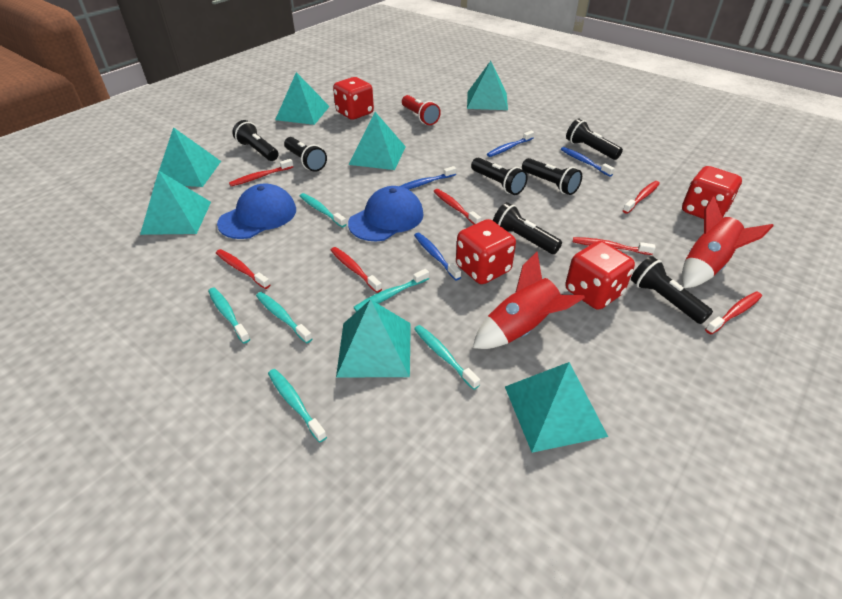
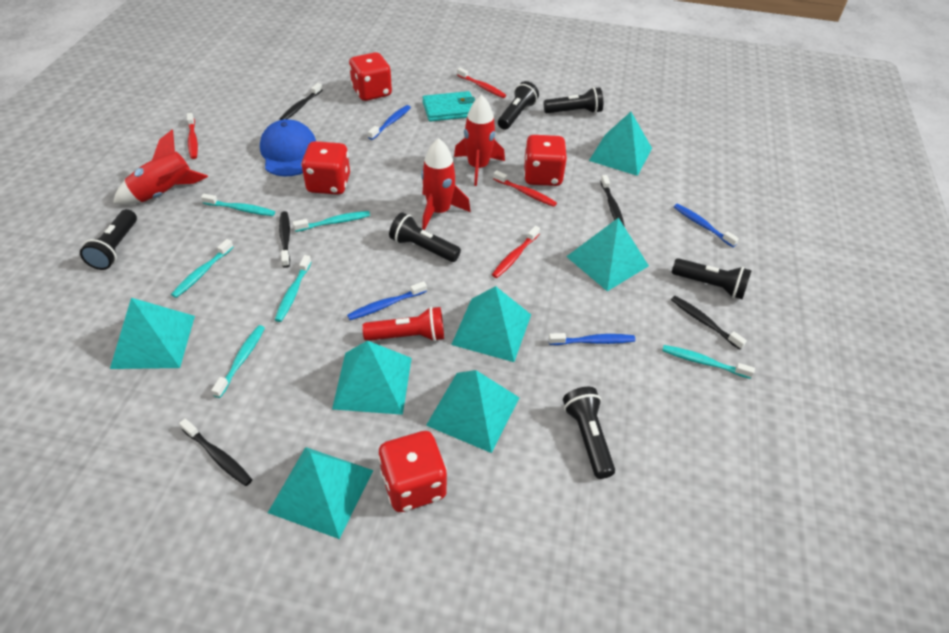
black flashlight: 7 -> 6
black toothbrush: 0 -> 5
blue cap: 2 -> 1
red rocket: 2 -> 3
red toothbrush: 7 -> 4
turquoise wallet: 0 -> 1

